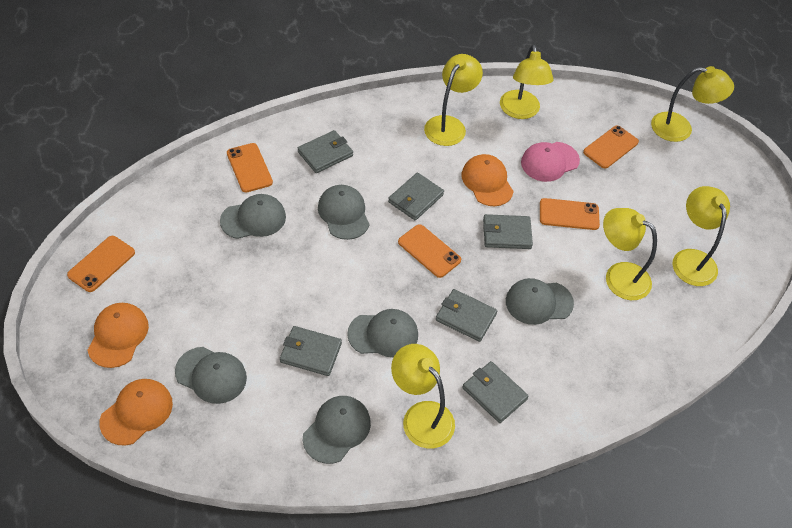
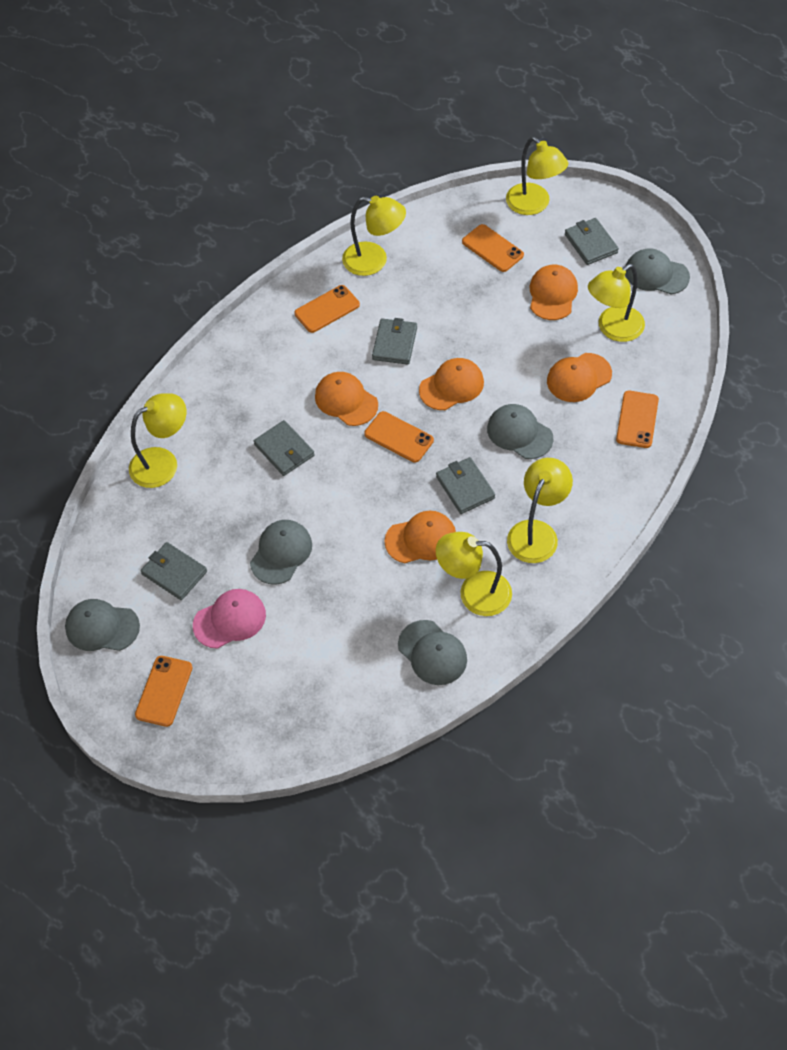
grey cap: 6 -> 5
grey wallet: 6 -> 5
orange cap: 3 -> 5

